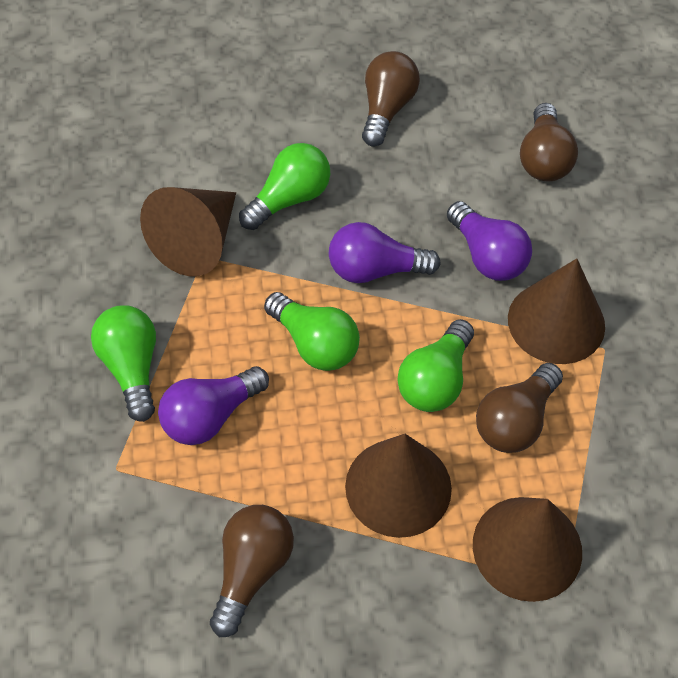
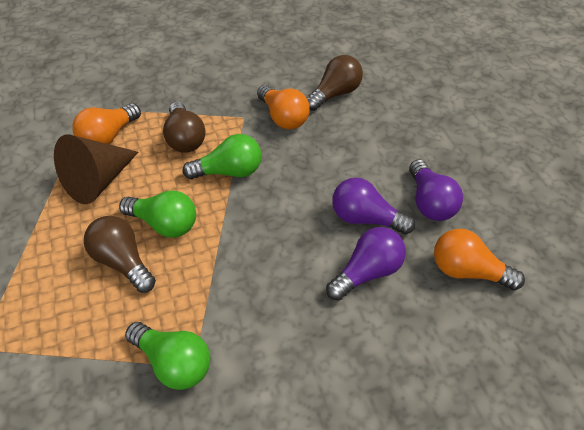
brown cone: 4 -> 1
brown light bulb: 4 -> 3
green light bulb: 4 -> 3
orange light bulb: 0 -> 3

